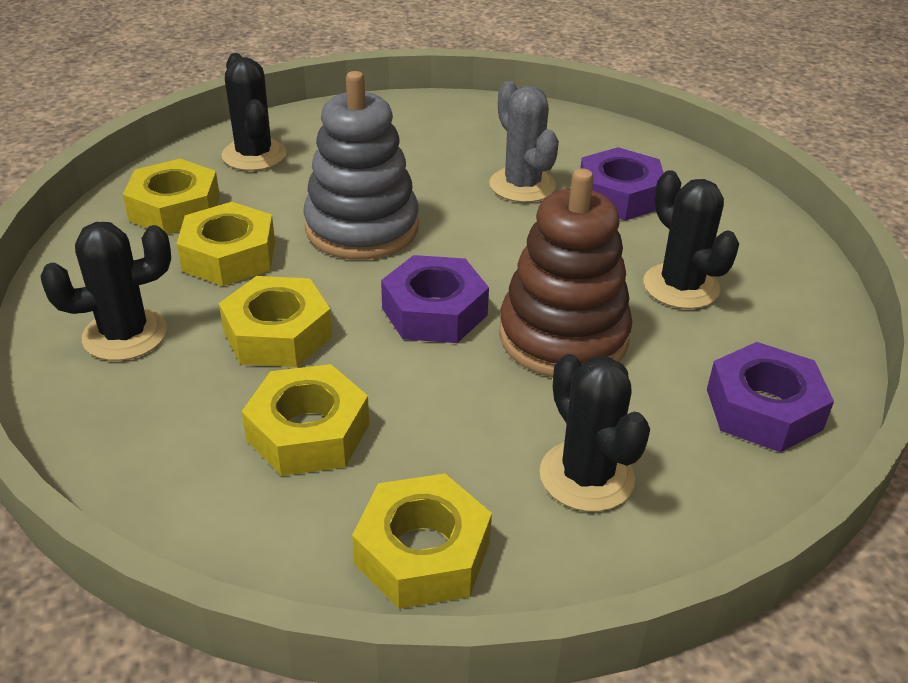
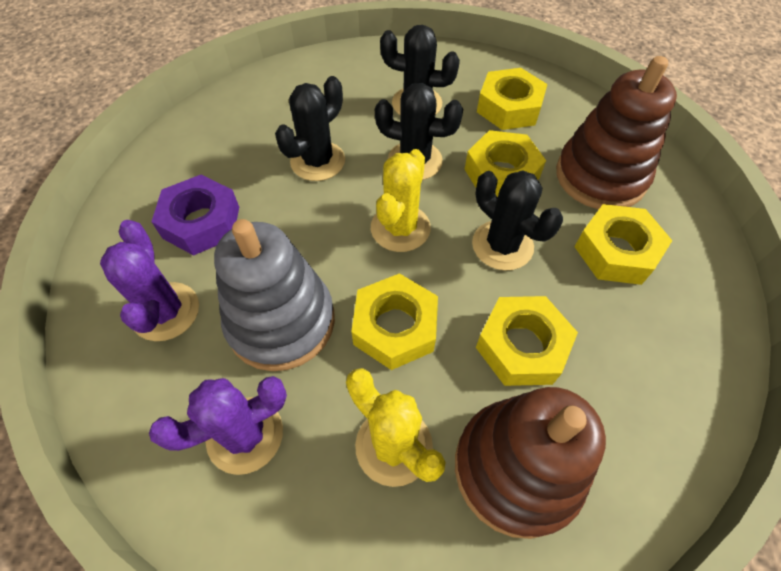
brown stacking toy: 1 -> 2
grey cactus: 1 -> 0
purple cactus: 0 -> 2
purple nut: 3 -> 1
yellow cactus: 0 -> 2

